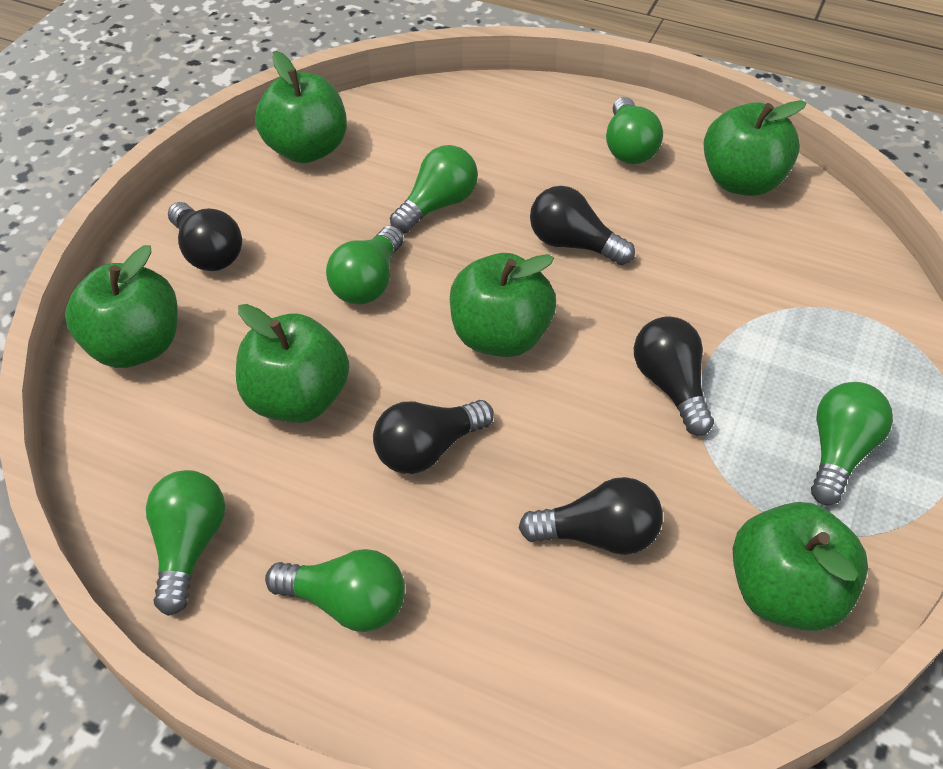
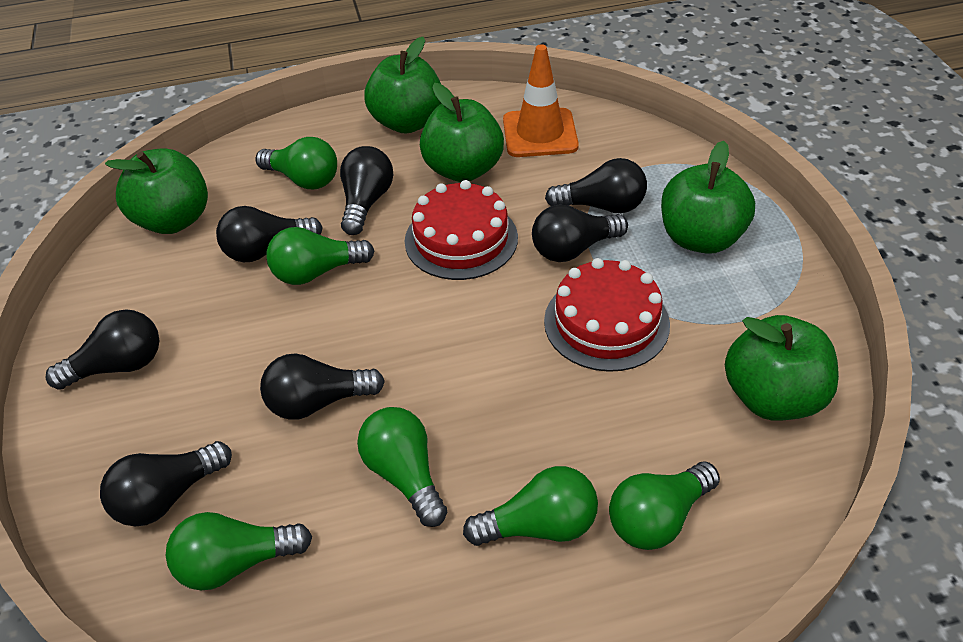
black light bulb: 5 -> 7
green apple: 6 -> 5
orange traffic cone: 0 -> 1
red cake: 0 -> 2

